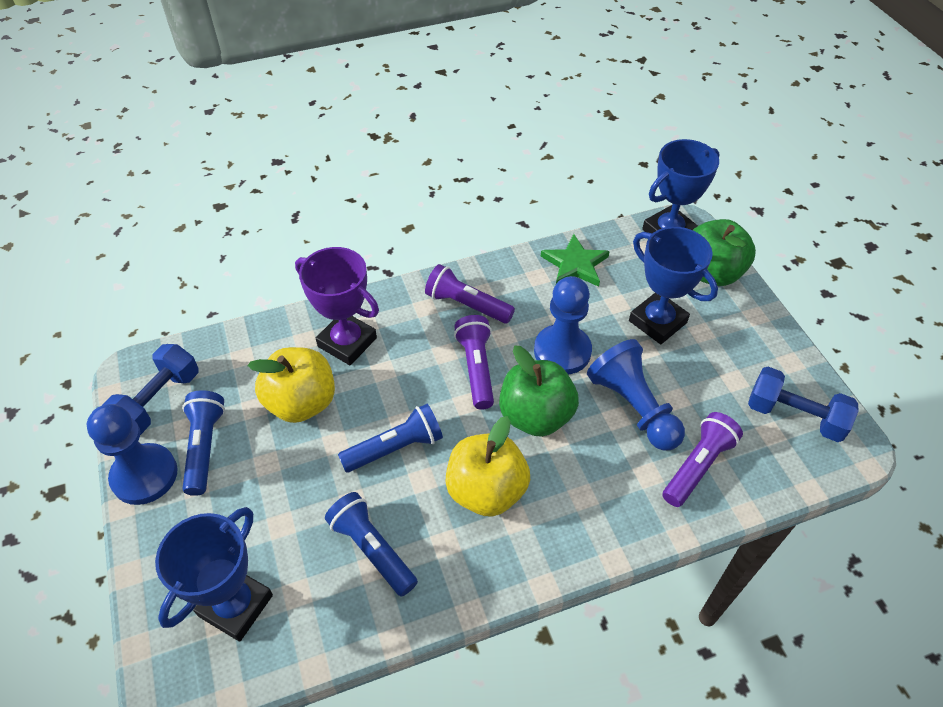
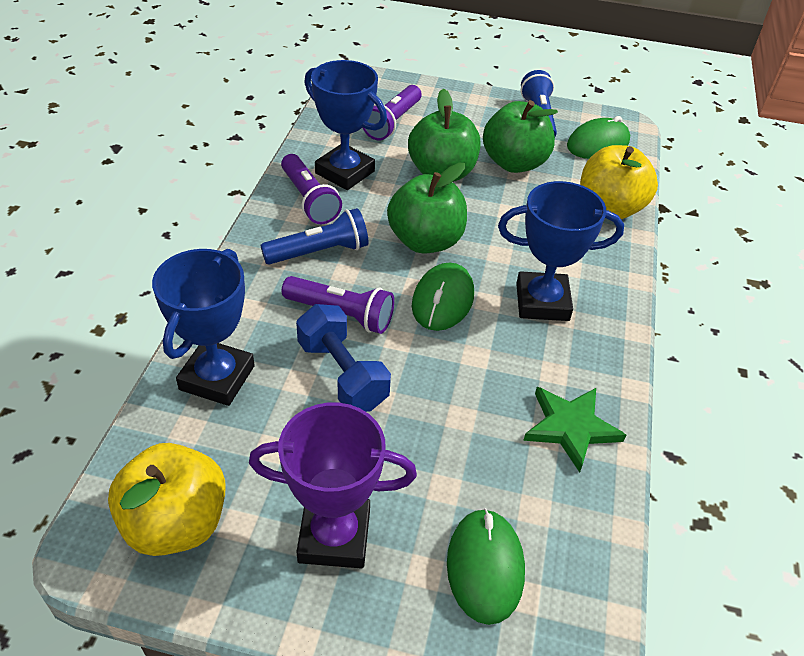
blue dumbbell: 2 -> 1
blue flashlight: 3 -> 2
blue pawn: 3 -> 0
green apple: 2 -> 3
green mouse: 0 -> 3

